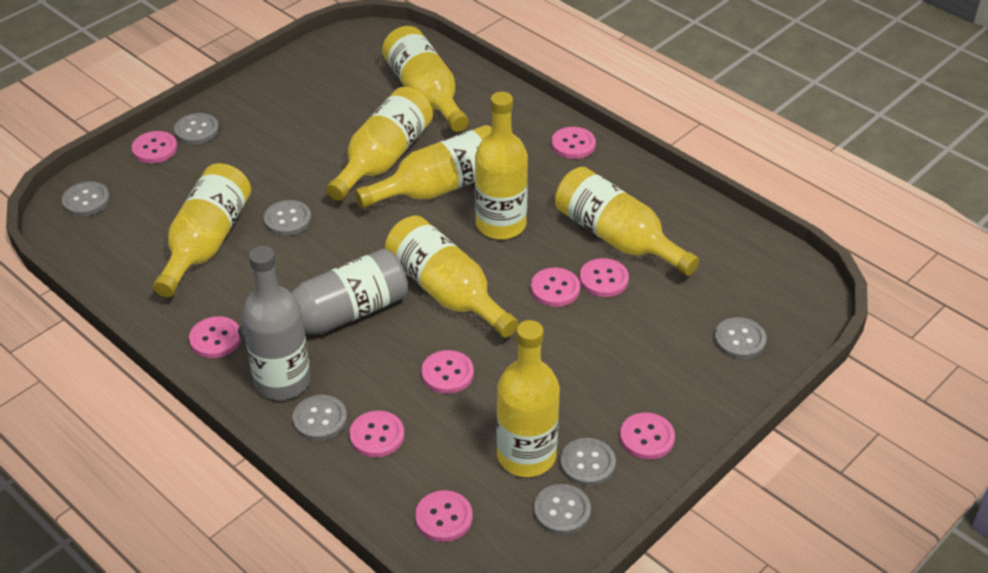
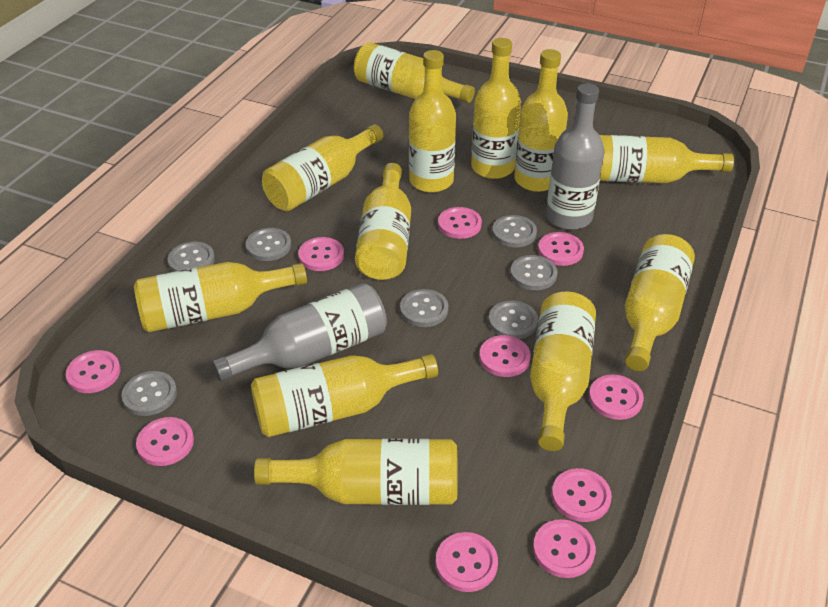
pink button: 9 -> 10
yellow bottle: 8 -> 12

